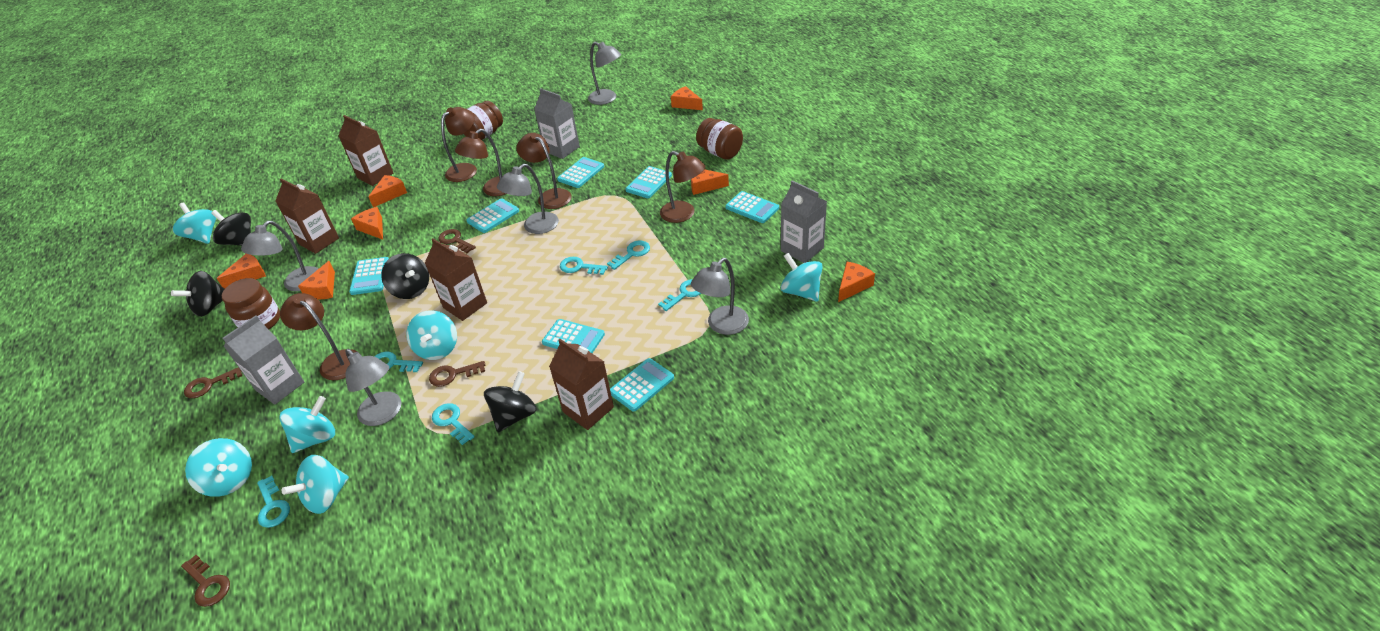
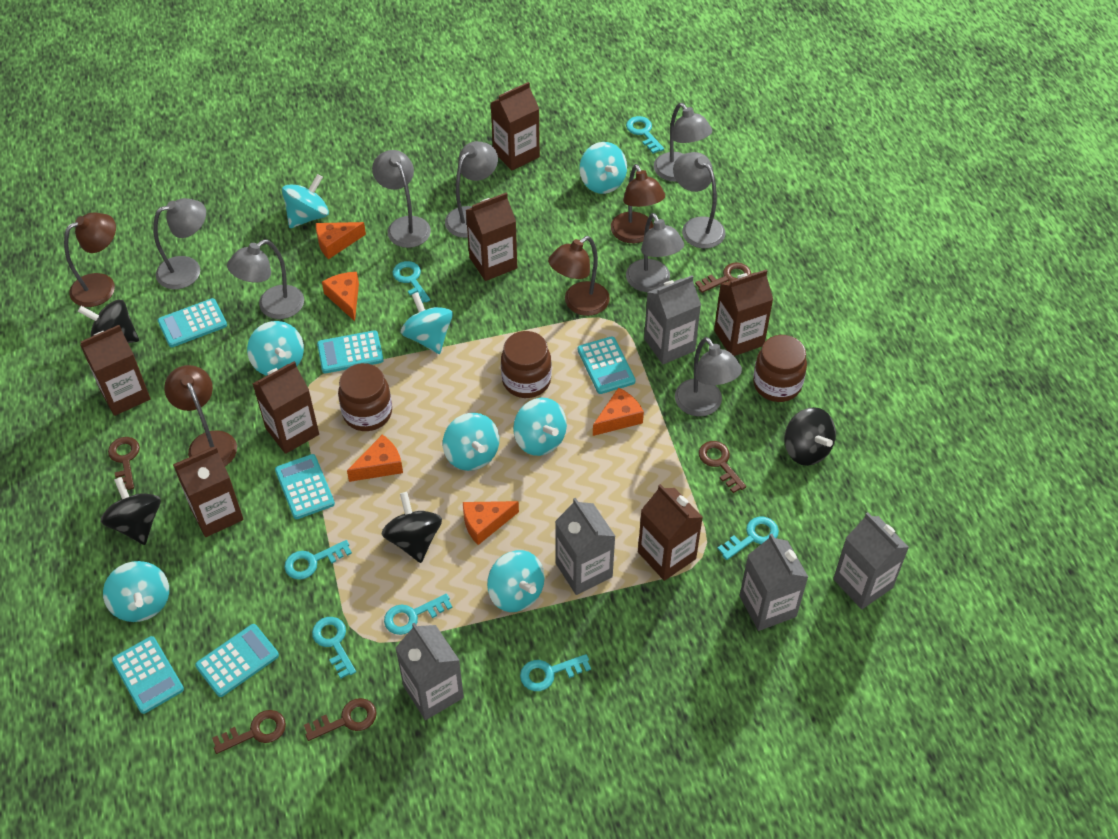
brown carton: 4 -> 7
brown key: 4 -> 5
brown lamp: 5 -> 4
grey carton: 3 -> 5
grey lamp: 5 -> 8
orange cheese: 7 -> 5
turquoise calculator: 7 -> 6
turquoise key: 6 -> 7
turquoise spinning top: 6 -> 8

